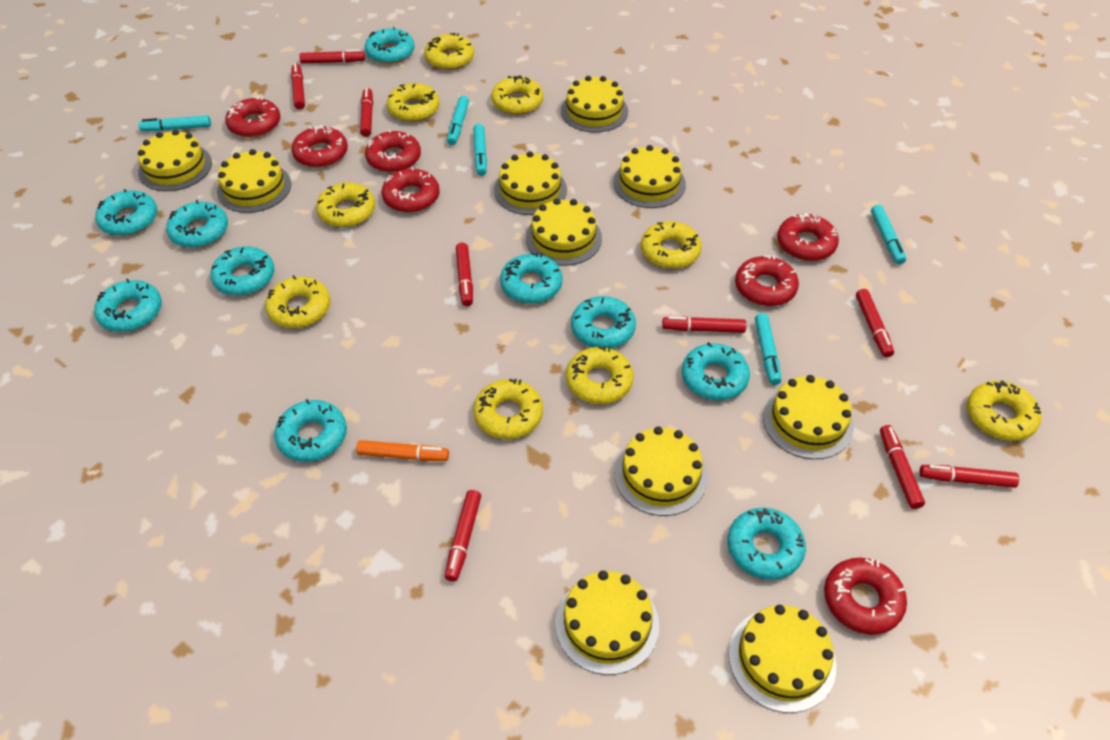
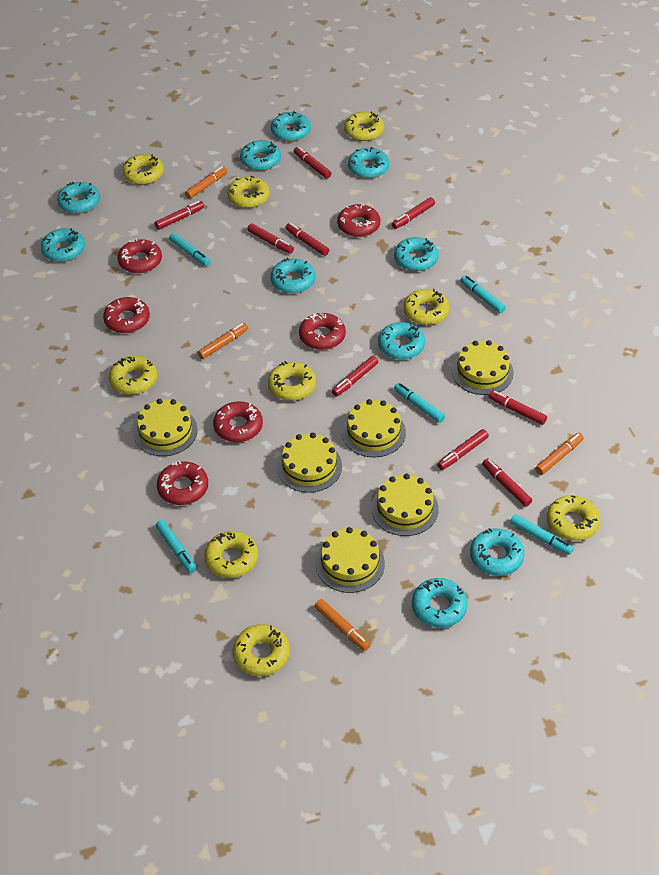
orange marker: 1 -> 4
red donut: 7 -> 6
yellow cake: 10 -> 6

